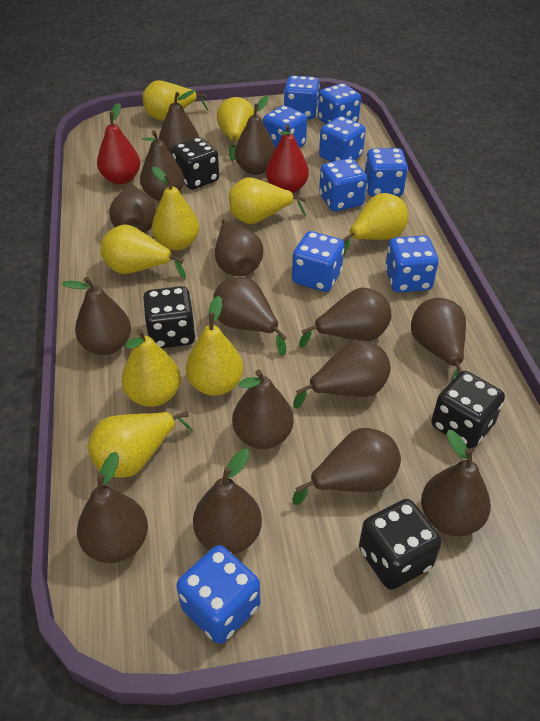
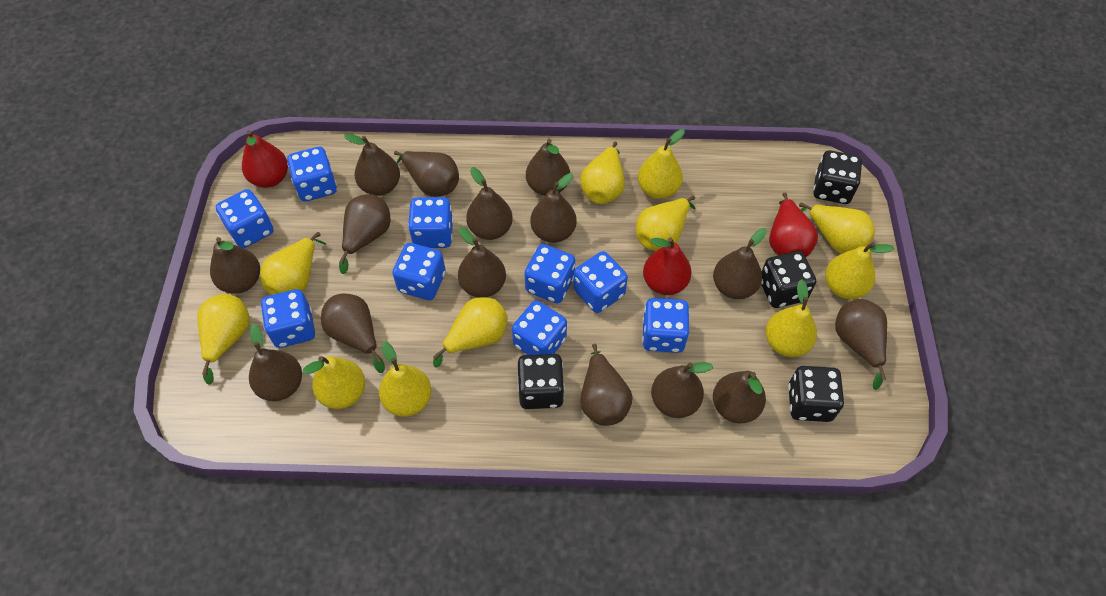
red pear: 2 -> 3
yellow pear: 9 -> 11

